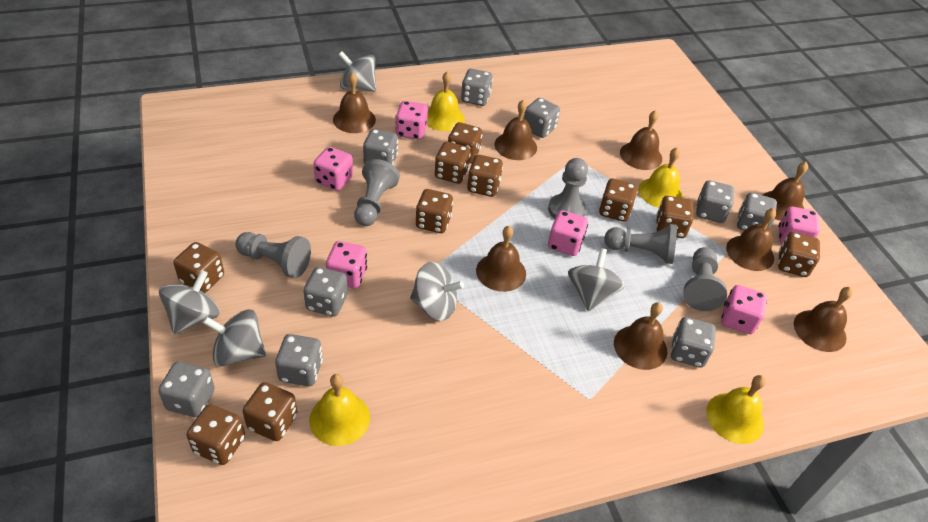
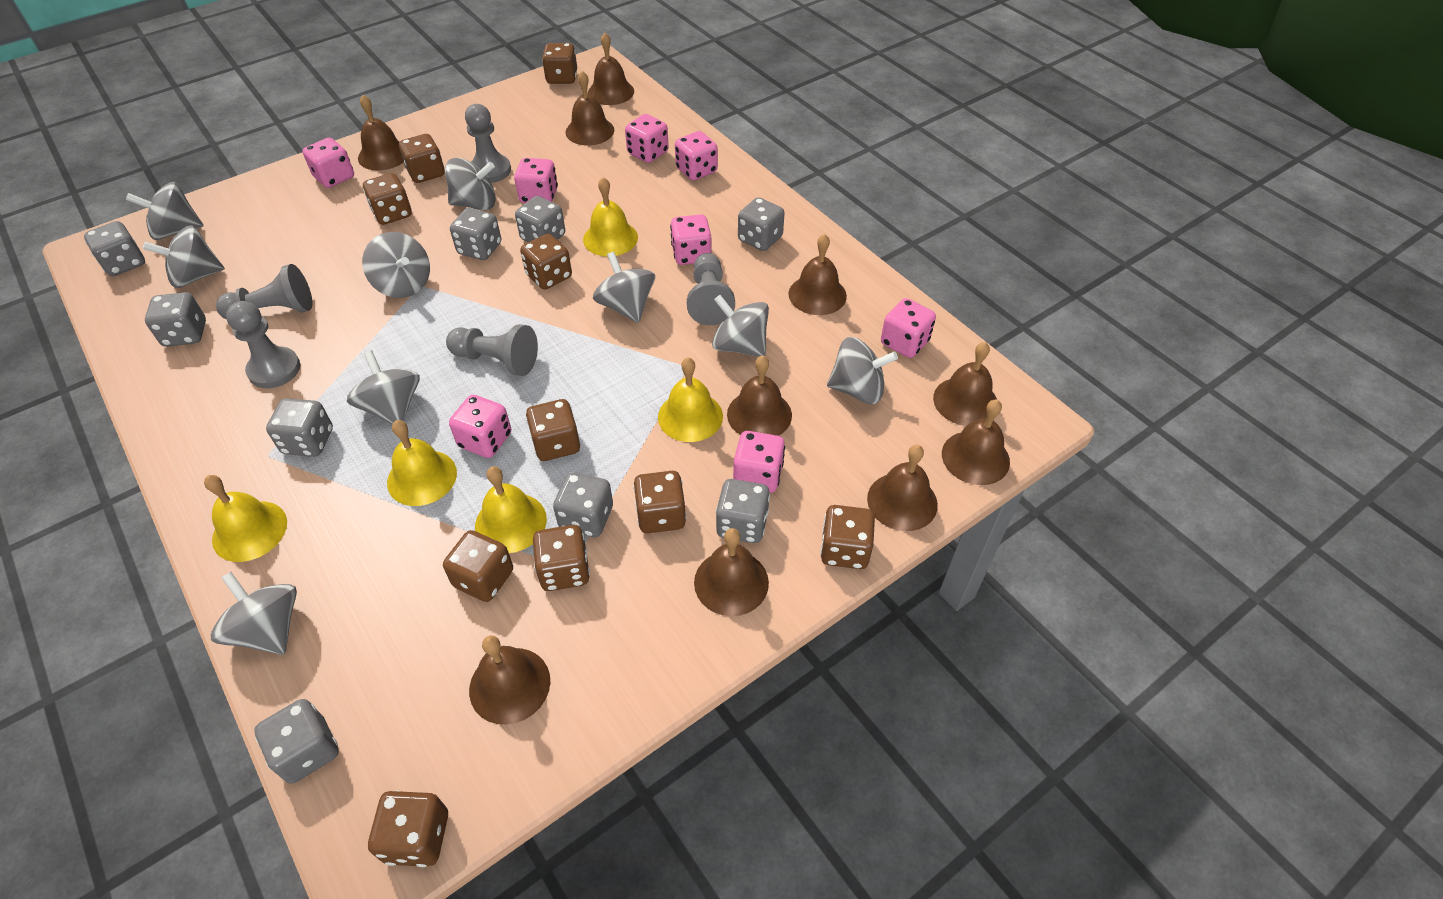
brown bell: 8 -> 10
grey spinning top: 5 -> 9
pink dice: 6 -> 8
yellow bell: 4 -> 5

